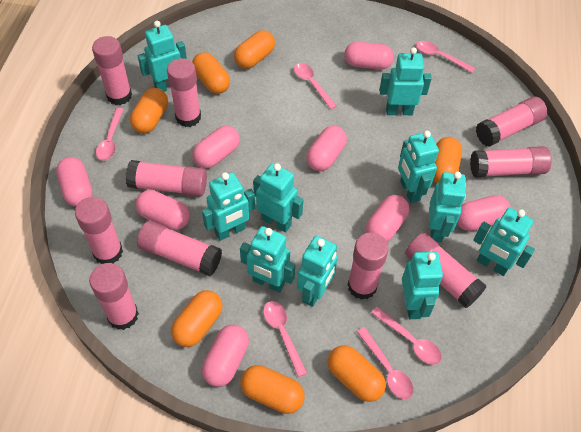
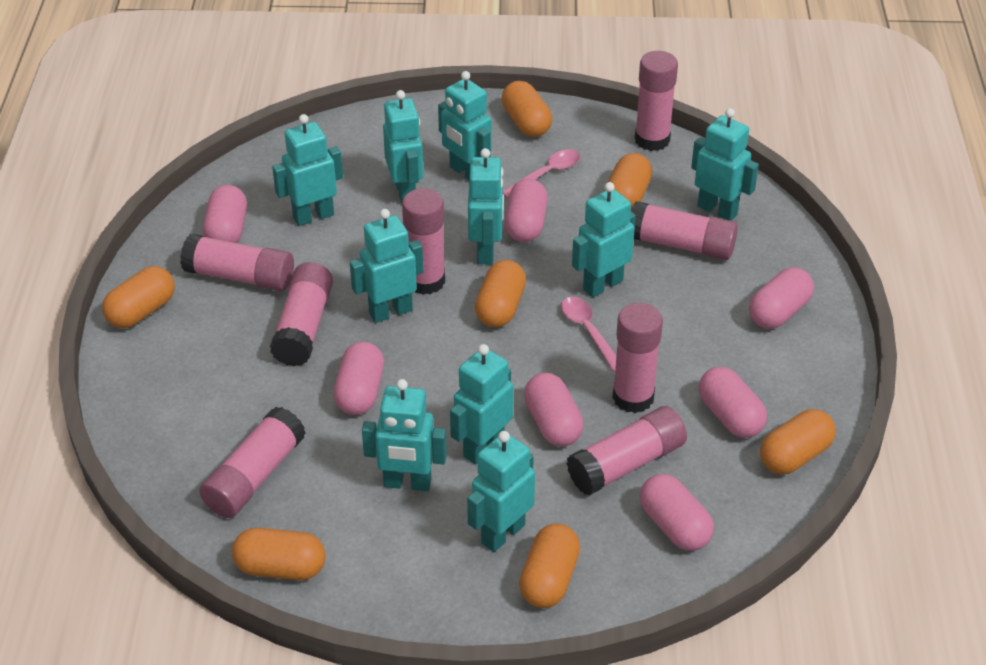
pink capsule: 8 -> 7
pink glue stick: 10 -> 8
pink spoon: 6 -> 2

